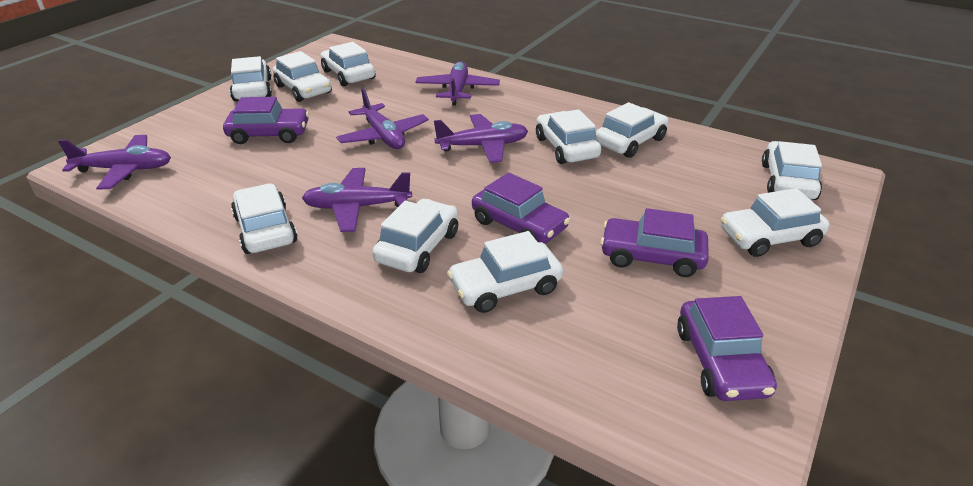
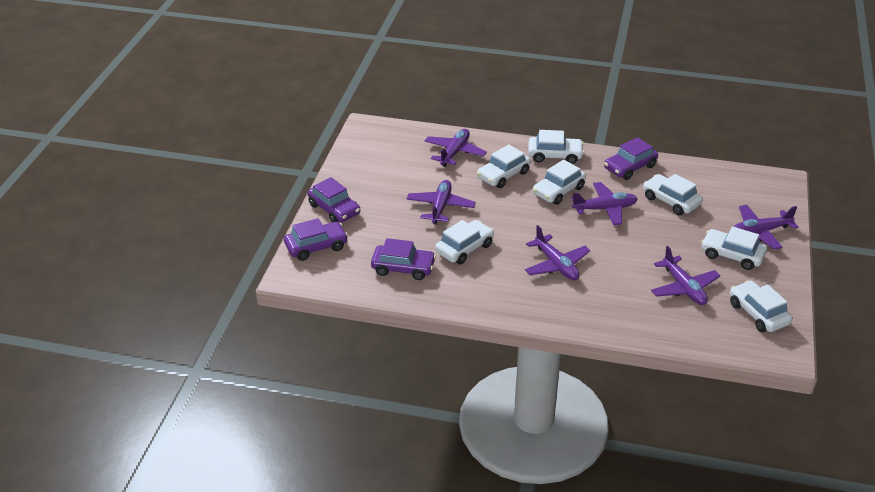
purple plane: 5 -> 6
white car: 10 -> 7

